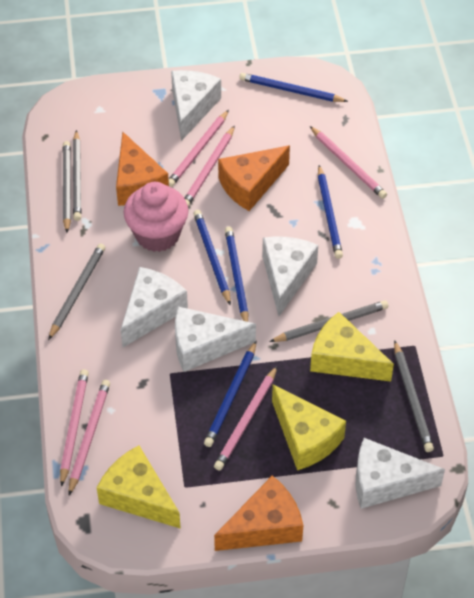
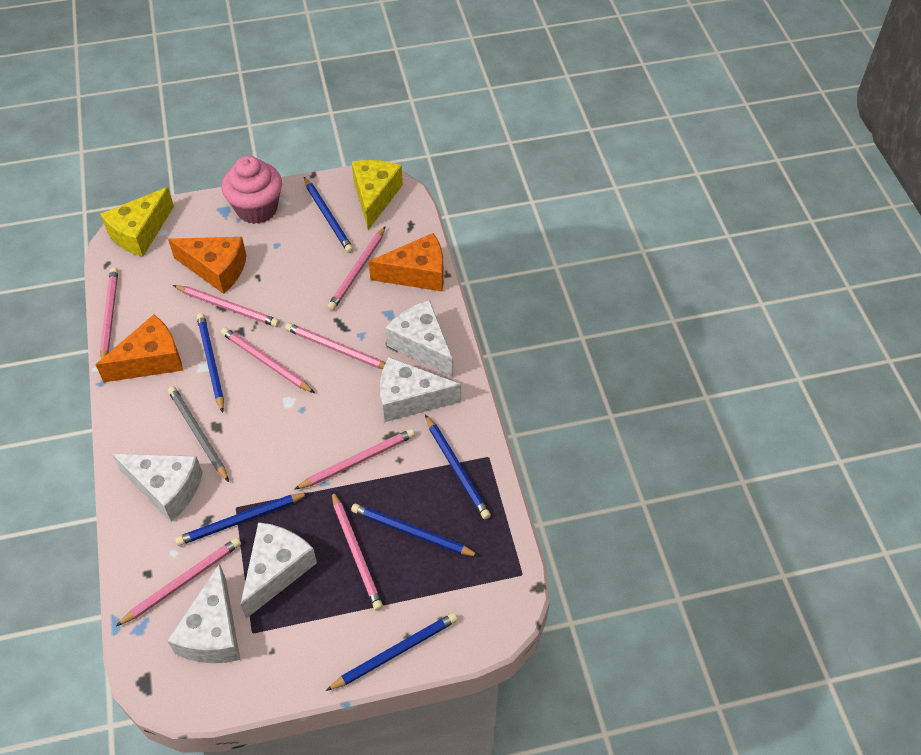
blue pencil: 5 -> 6
grey pencil: 5 -> 1
pink pencil: 6 -> 8
yellow cheese: 3 -> 2

